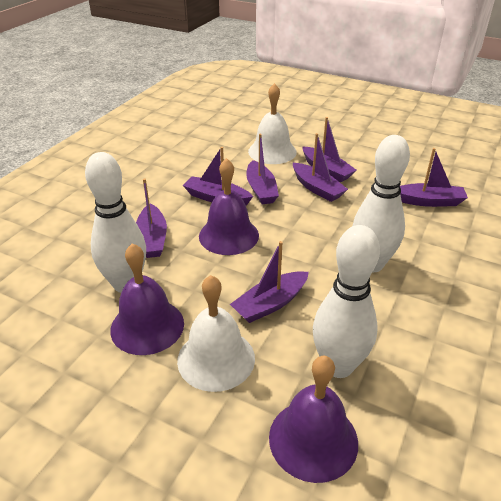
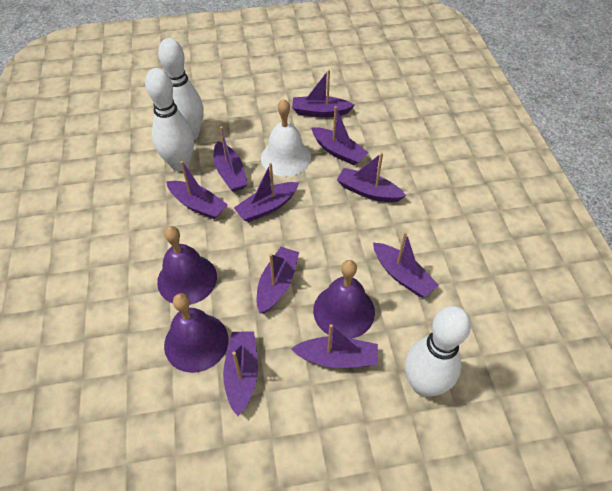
purple boat: 7 -> 10
white bell: 2 -> 1

